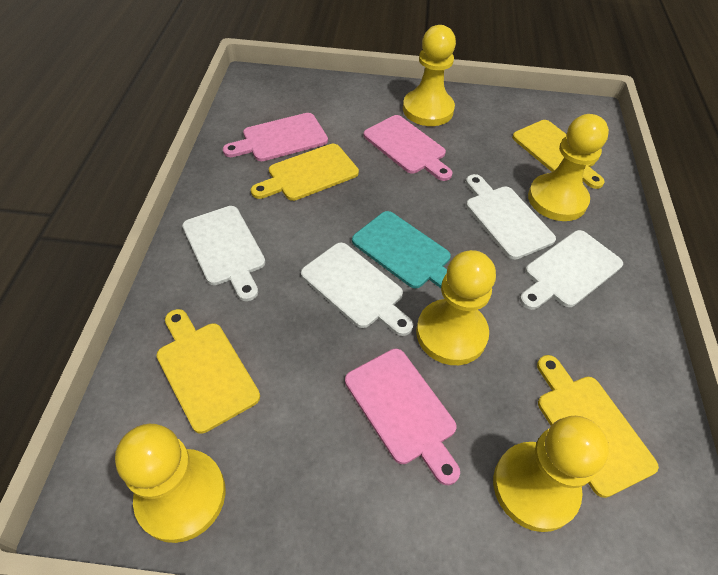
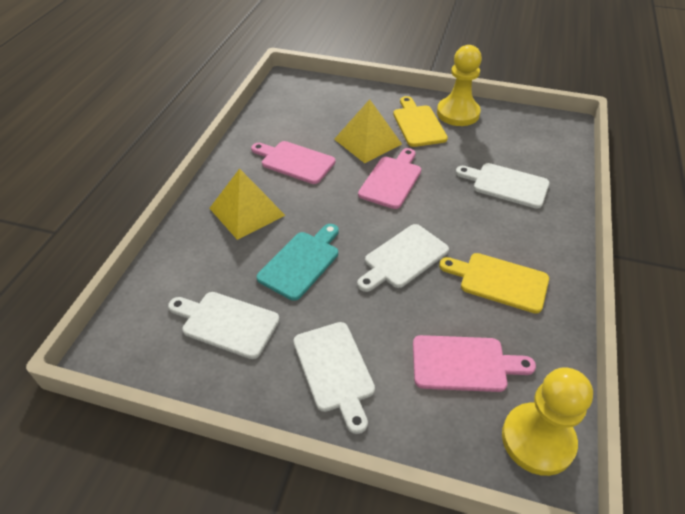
yellow cutting board: 4 -> 2
yellow pawn: 5 -> 2
yellow pyramid: 0 -> 2

